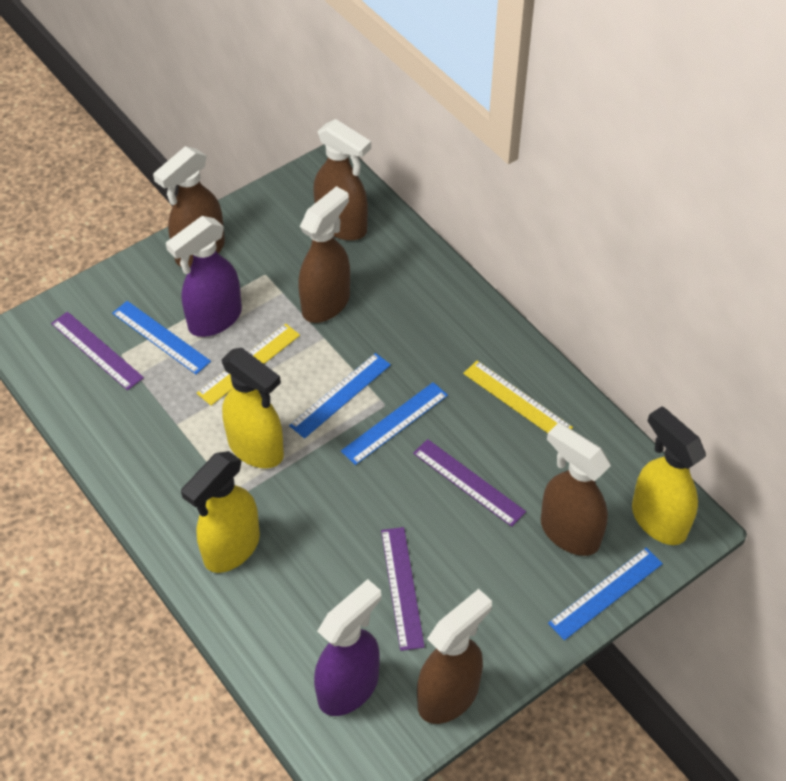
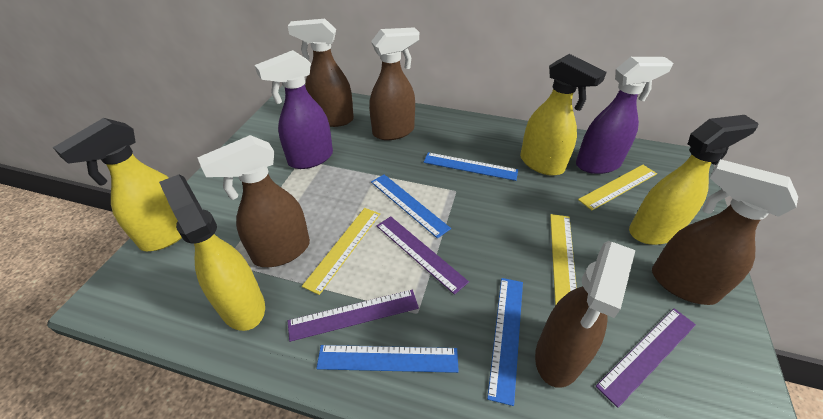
yellow ruler: 2 -> 3
yellow spray bottle: 3 -> 4

